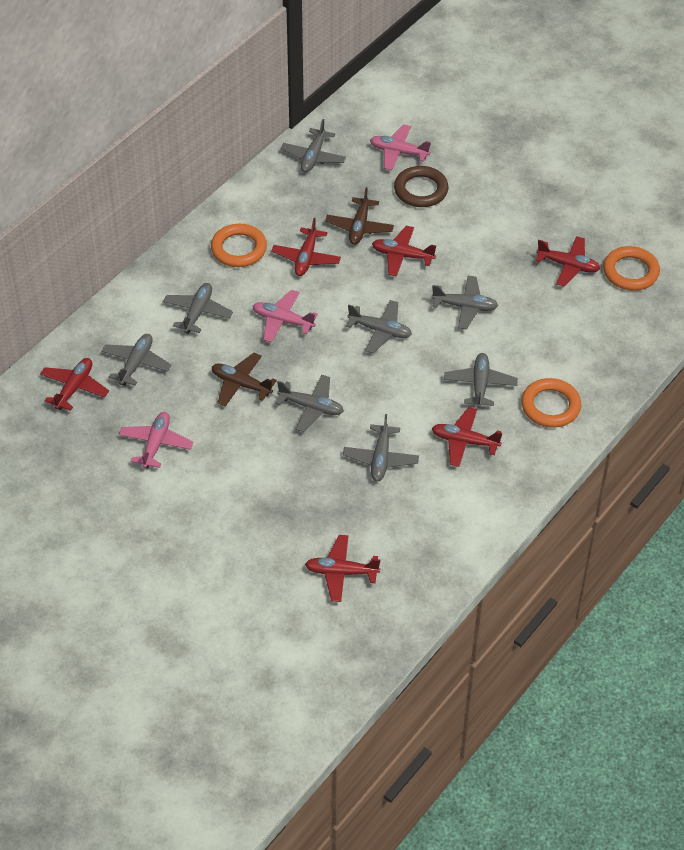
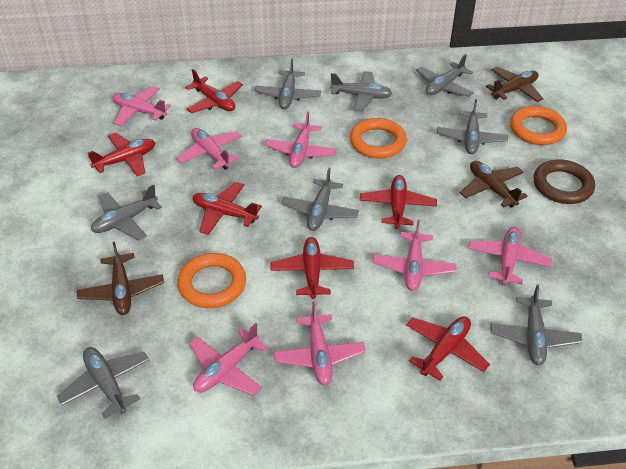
brown plane: 2 -> 3
pink plane: 3 -> 7

